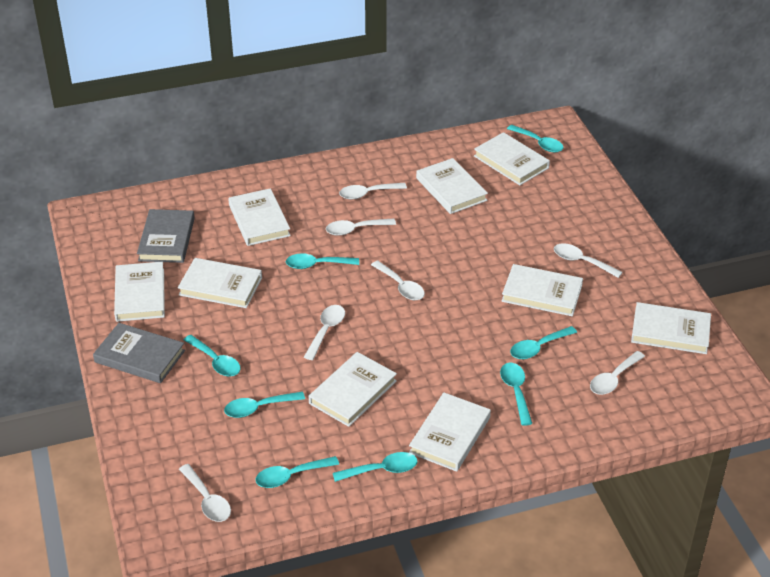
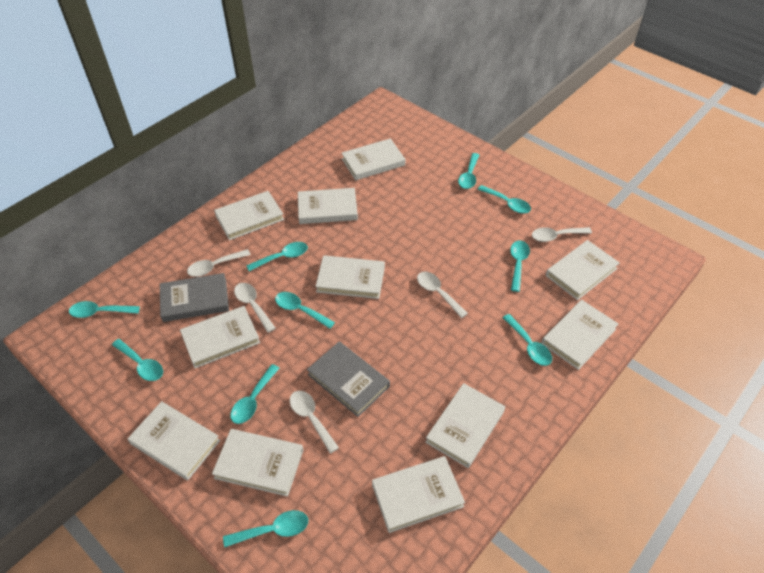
turquoise spoon: 8 -> 10
white book: 9 -> 11
white spoon: 7 -> 5

